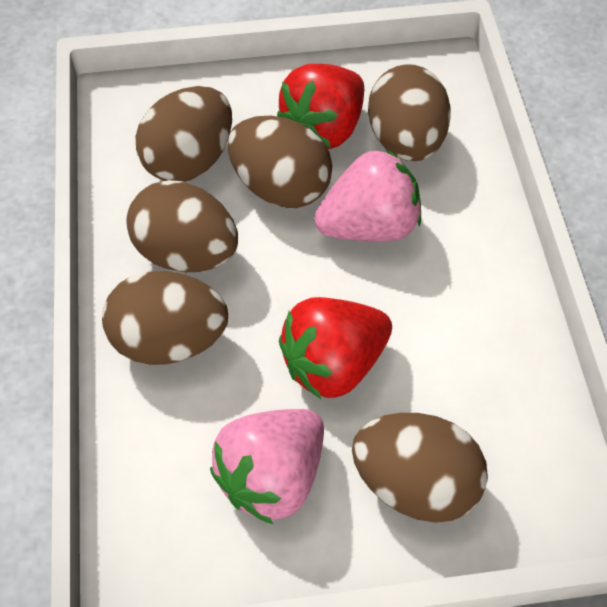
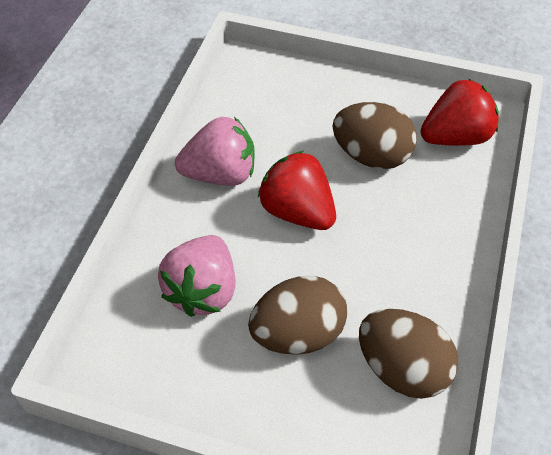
brown egg: 6 -> 3

